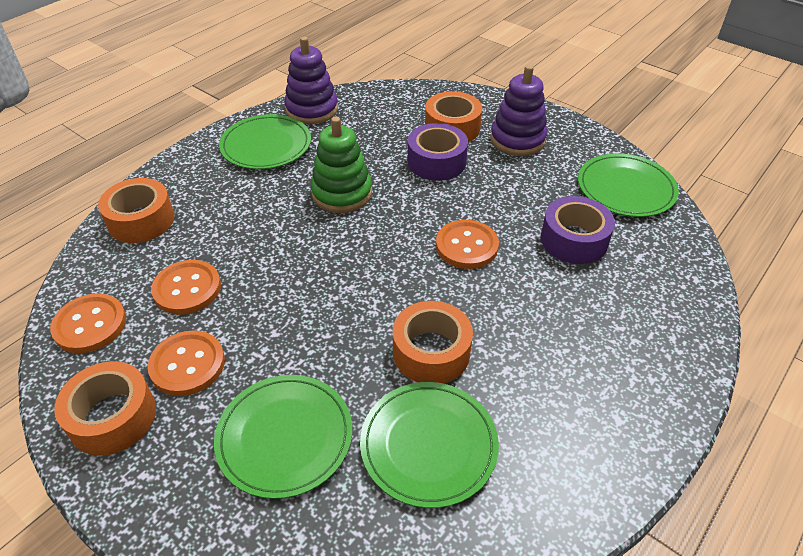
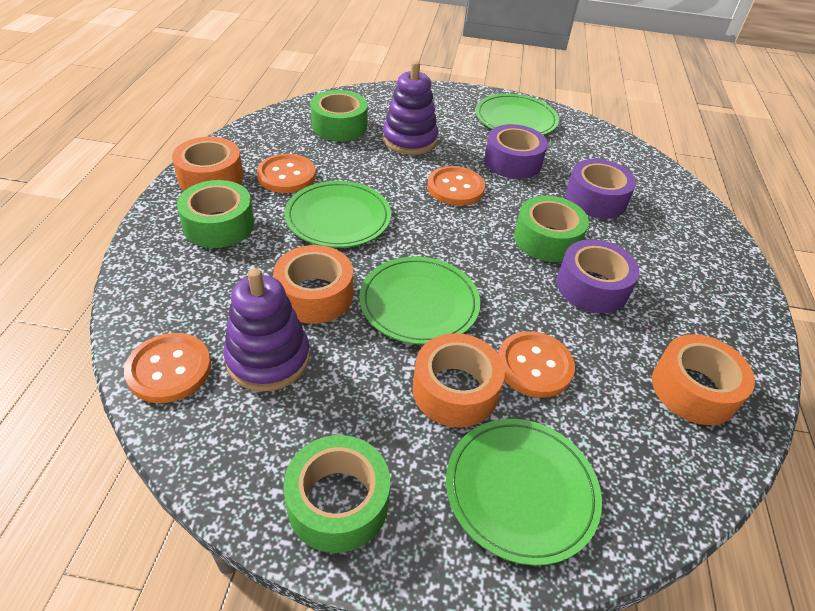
green stacking toy: 1 -> 0
green tape: 0 -> 4
purple tape: 2 -> 3

